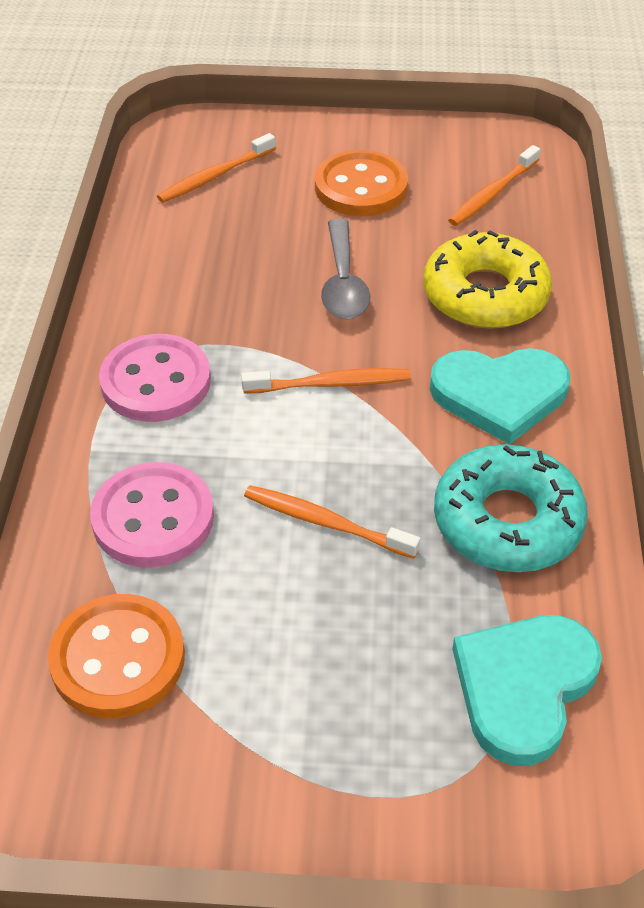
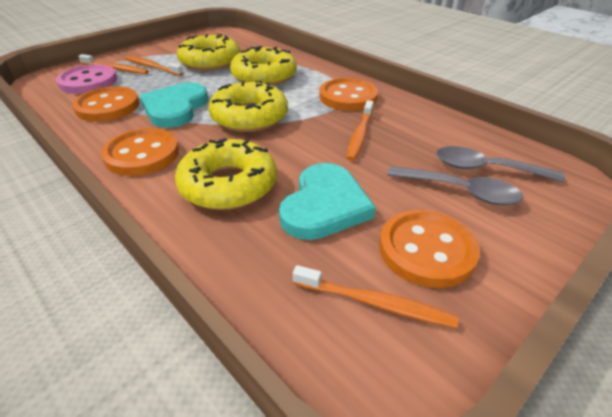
grey spoon: 1 -> 2
orange button: 2 -> 4
pink button: 2 -> 1
turquoise donut: 1 -> 0
yellow donut: 1 -> 4

